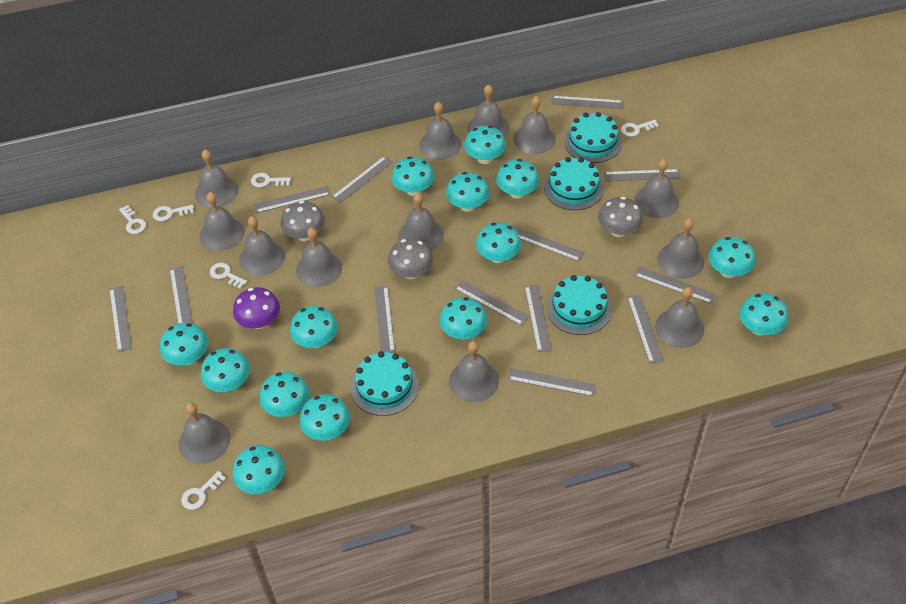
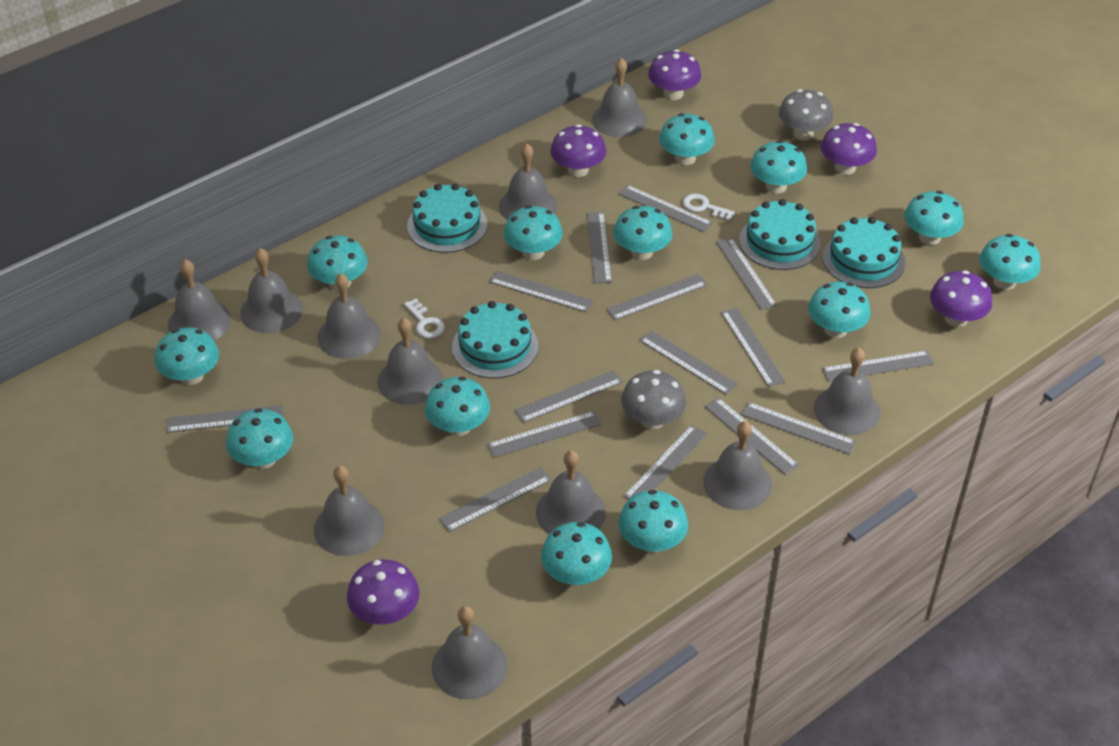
grey bell: 13 -> 11
grey mushroom: 3 -> 2
grey ruler: 13 -> 15
purple mushroom: 1 -> 5
turquoise mushroom: 14 -> 13
white key: 6 -> 2

